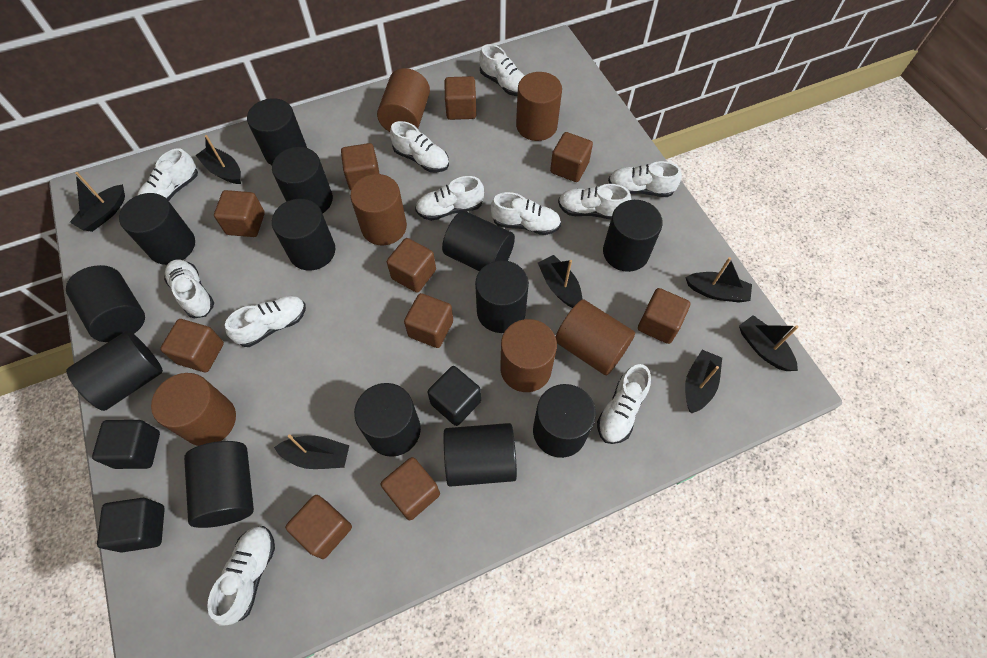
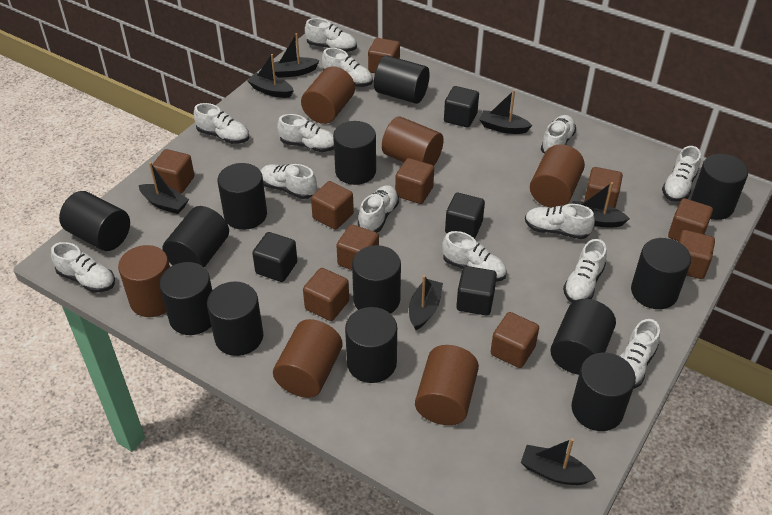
black cube: 3 -> 4
white shoe: 11 -> 13

